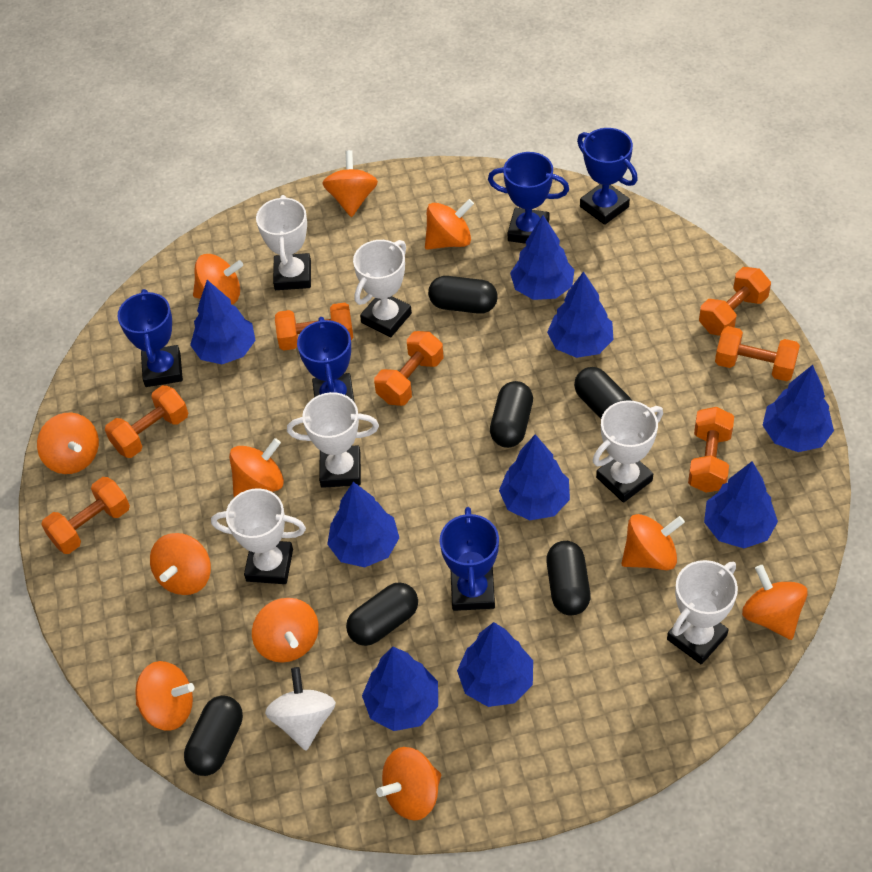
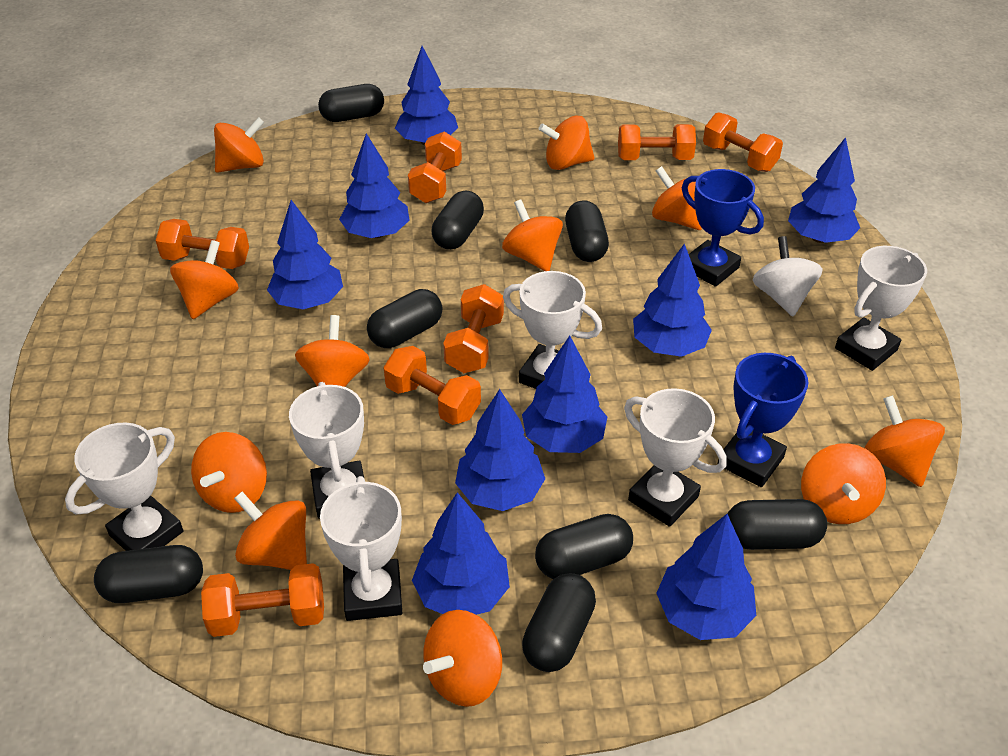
black capsule: 6 -> 8
blue trophy: 5 -> 2

